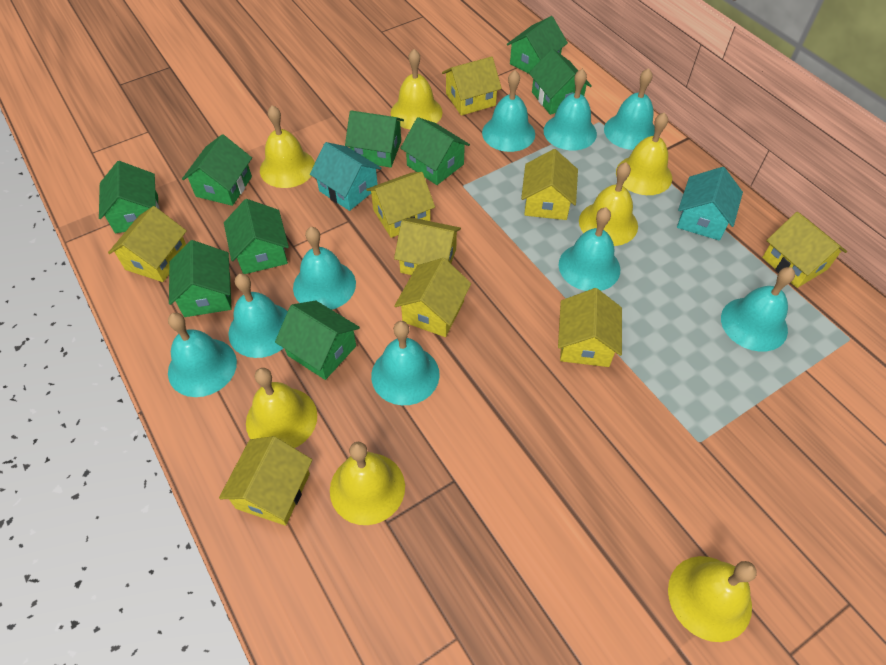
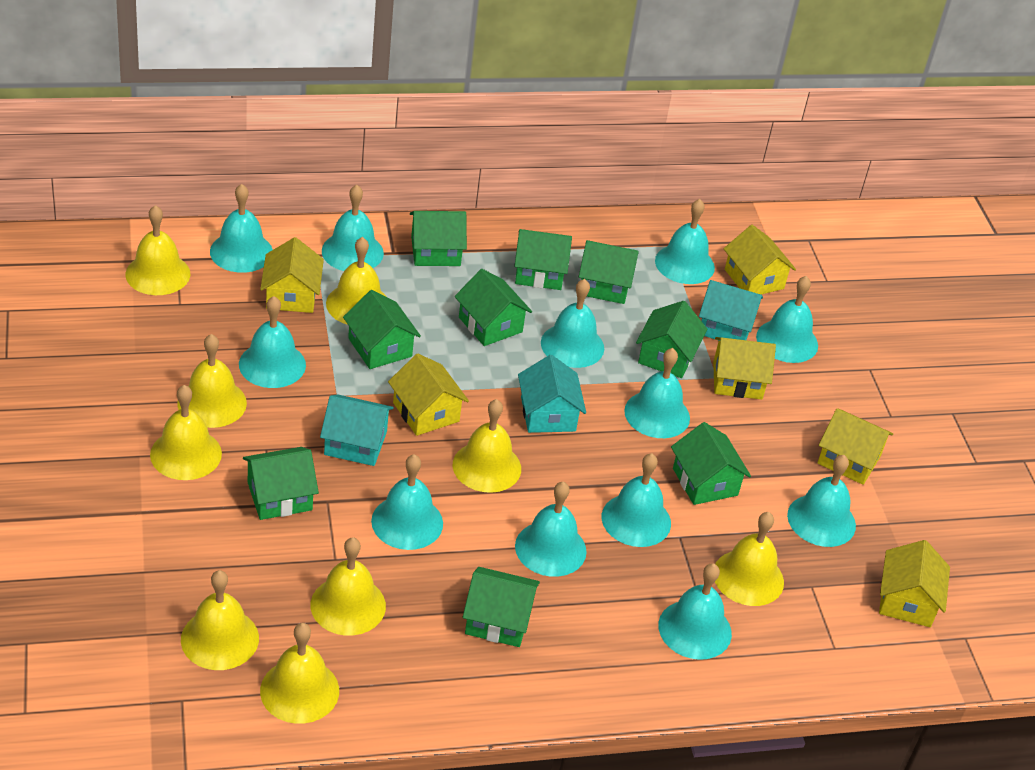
turquoise bell: 9 -> 12
turquoise house: 2 -> 3
yellow bell: 7 -> 9
yellow house: 9 -> 6

